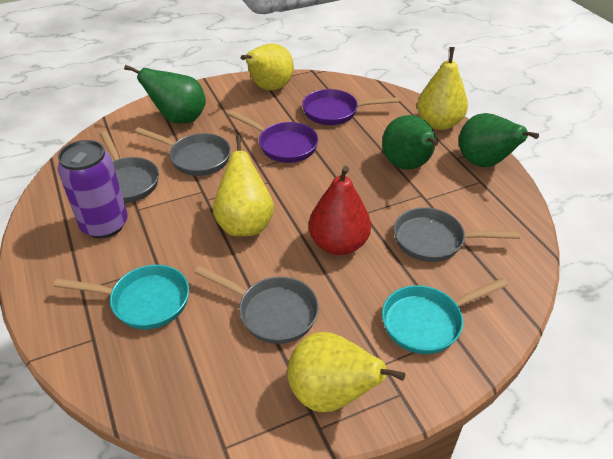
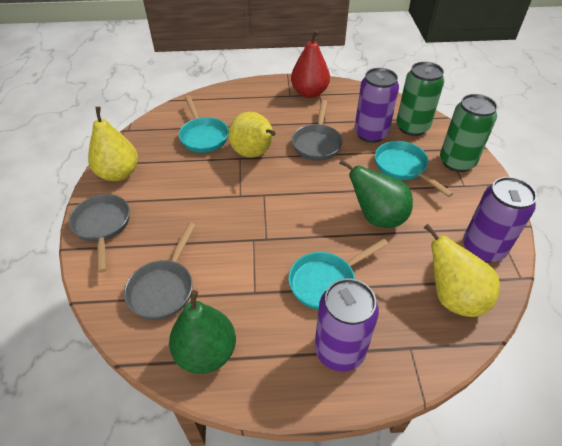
green can: 0 -> 2
green pear: 3 -> 2
grey pan: 4 -> 3
purple can: 1 -> 3
purple pan: 2 -> 0
turquoise pan: 2 -> 3
yellow pear: 4 -> 3

